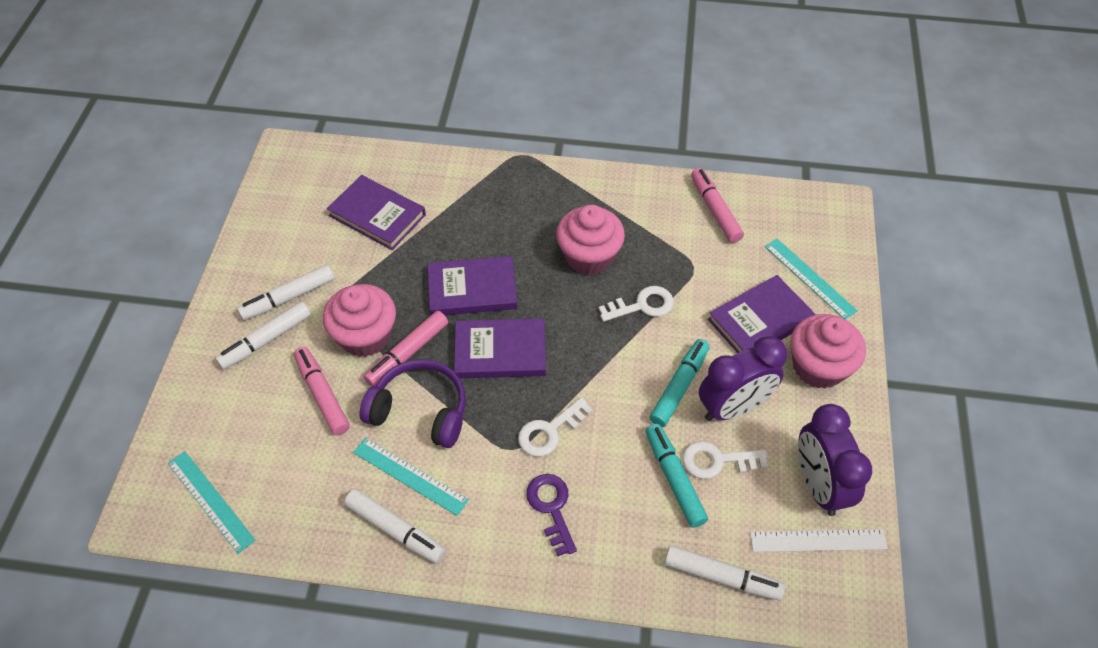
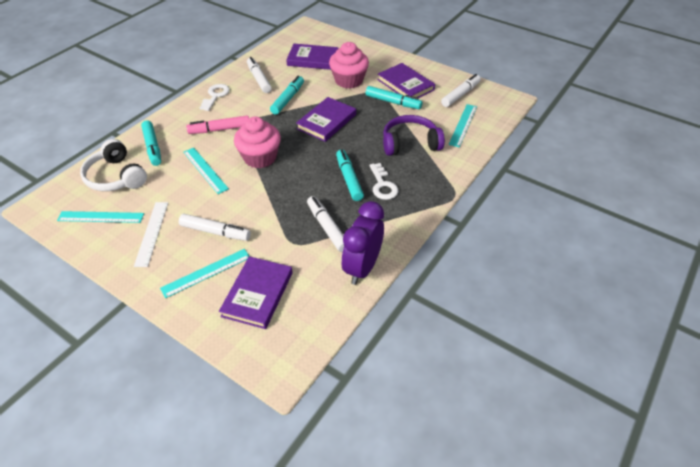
pink cupcake: 3 -> 2
pink marker: 3 -> 1
purple clock: 2 -> 1
purple key: 1 -> 0
turquoise marker: 2 -> 4
turquoise ruler: 3 -> 4
white headphones: 0 -> 1
white key: 3 -> 2

